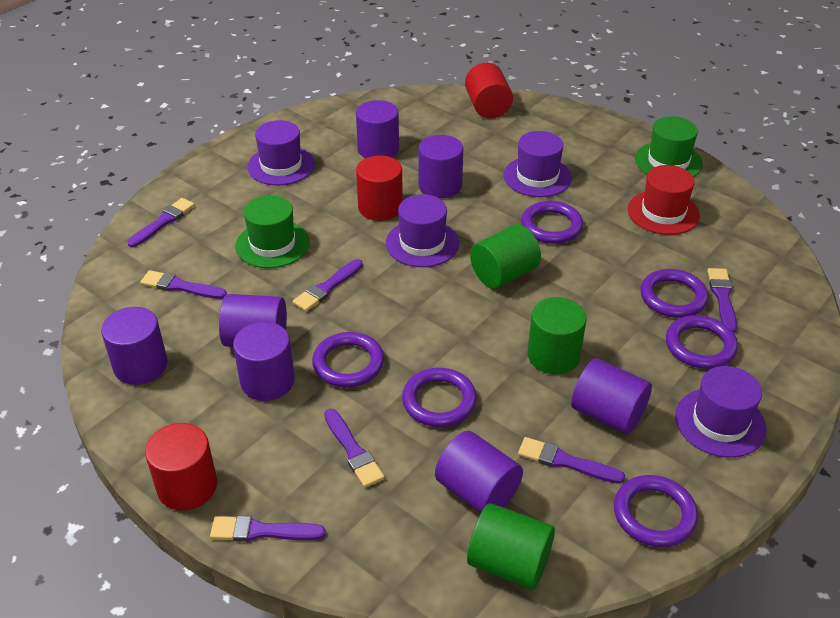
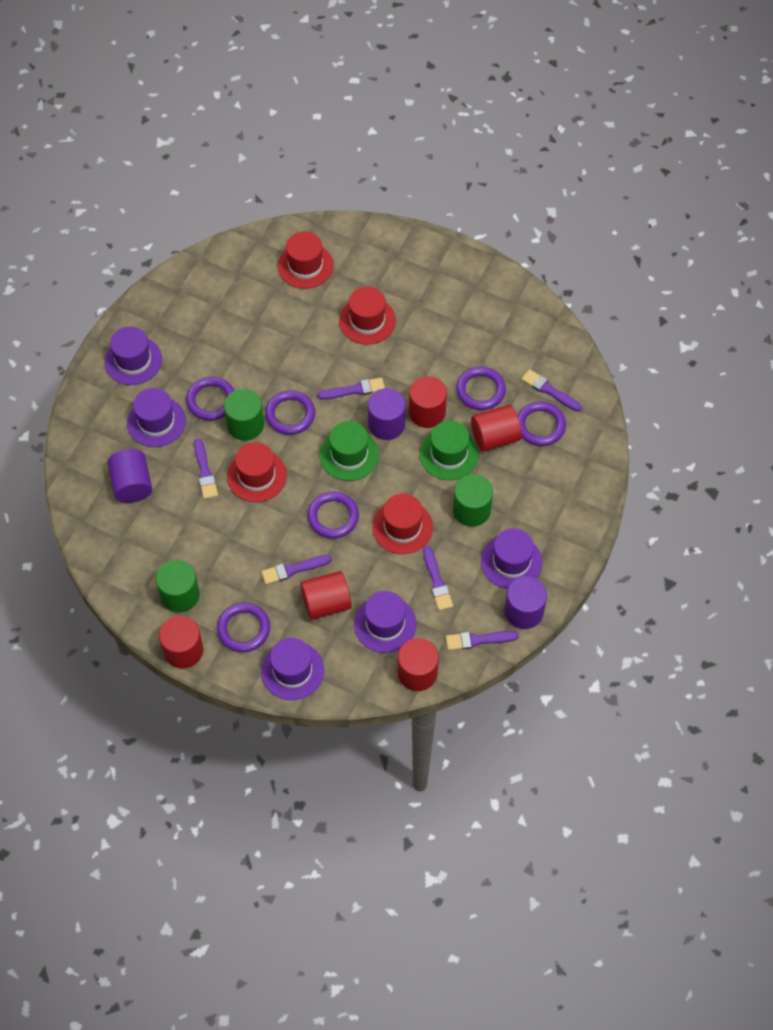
purple brush: 7 -> 6
purple cylinder: 7 -> 3
purple hat: 4 -> 5
red cylinder: 3 -> 5
red hat: 1 -> 4

